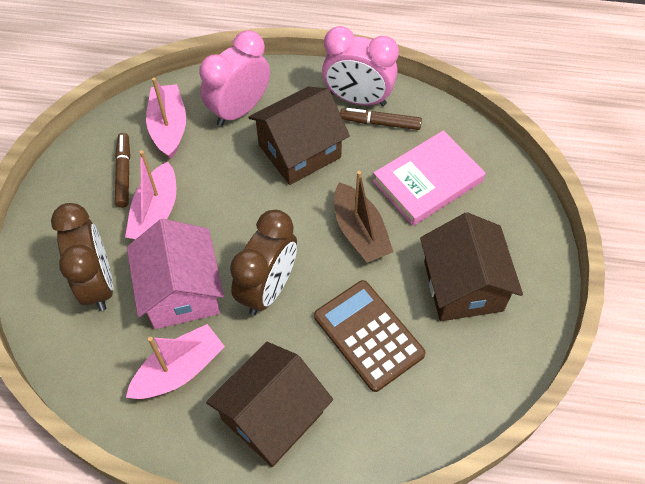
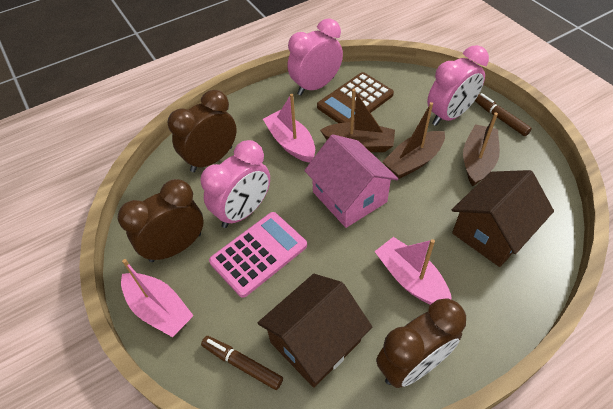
brown boat: 1 -> 3
brown clock: 2 -> 3
brown house: 3 -> 2
pink book: 1 -> 0
pink calculator: 0 -> 1
pink clock: 2 -> 3

